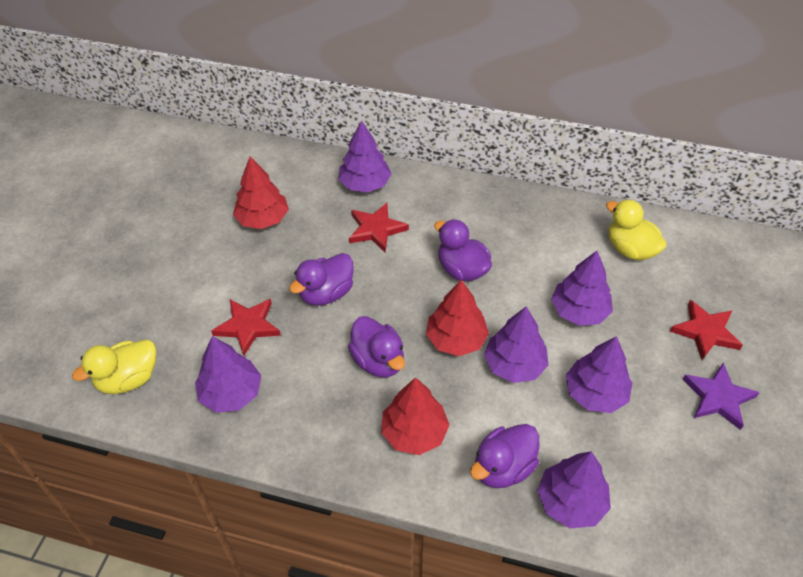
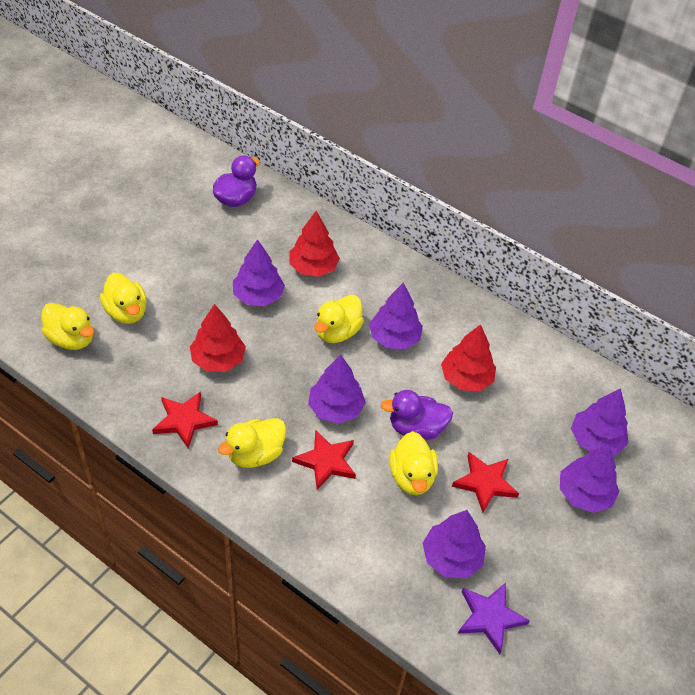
purple duck: 4 -> 2
yellow duck: 2 -> 5

